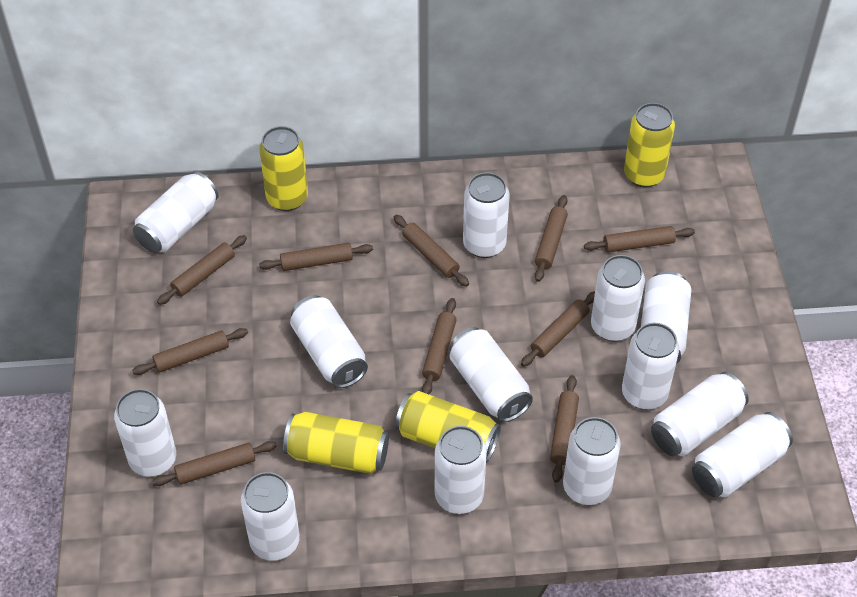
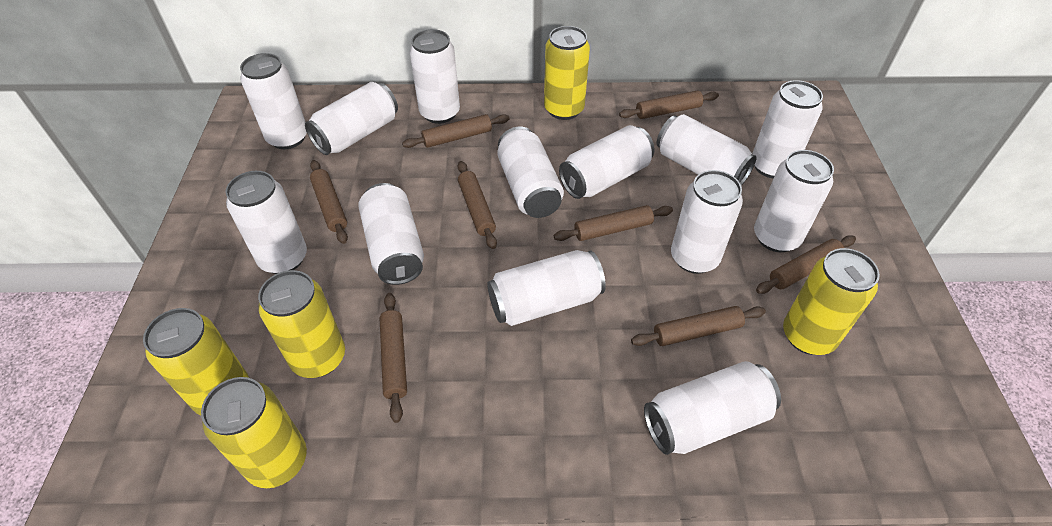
brown rolling pin: 10 -> 8
yellow can: 4 -> 5

